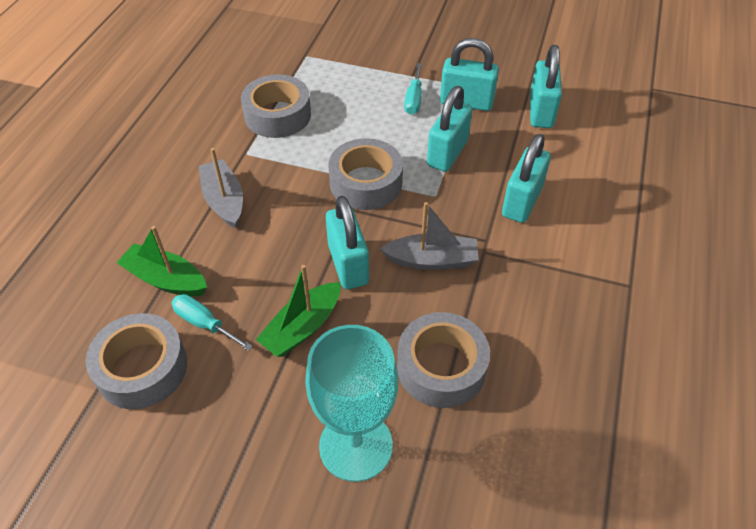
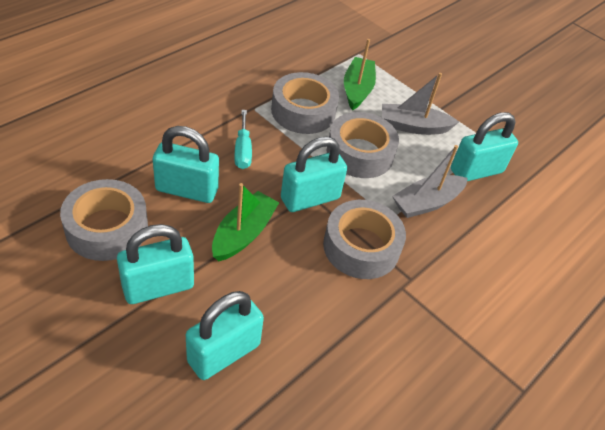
turquoise goblet: 1 -> 0
turquoise screwdriver: 2 -> 1

